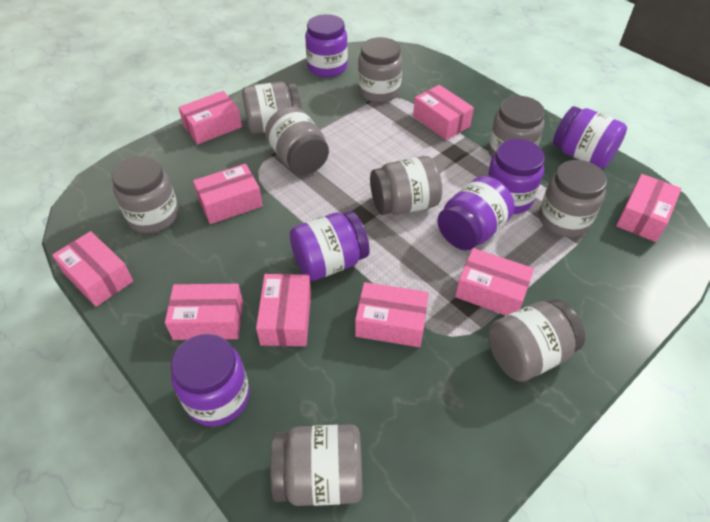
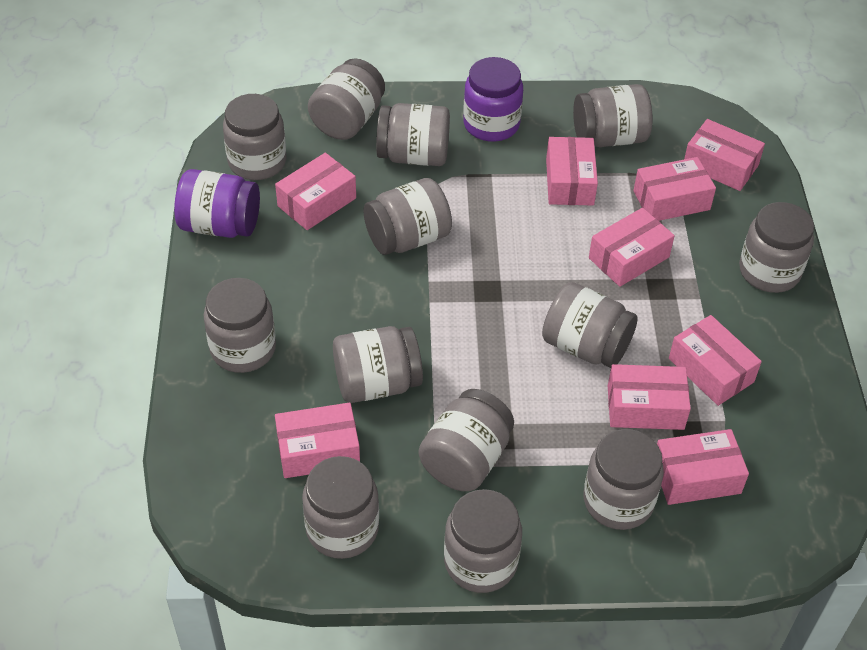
grey jar: 9 -> 13
purple jar: 6 -> 2

